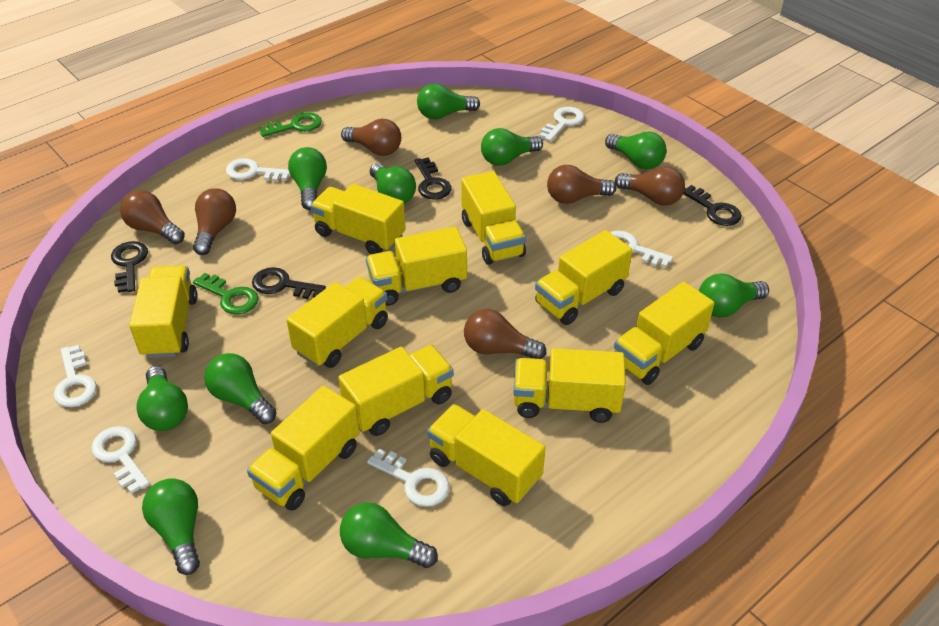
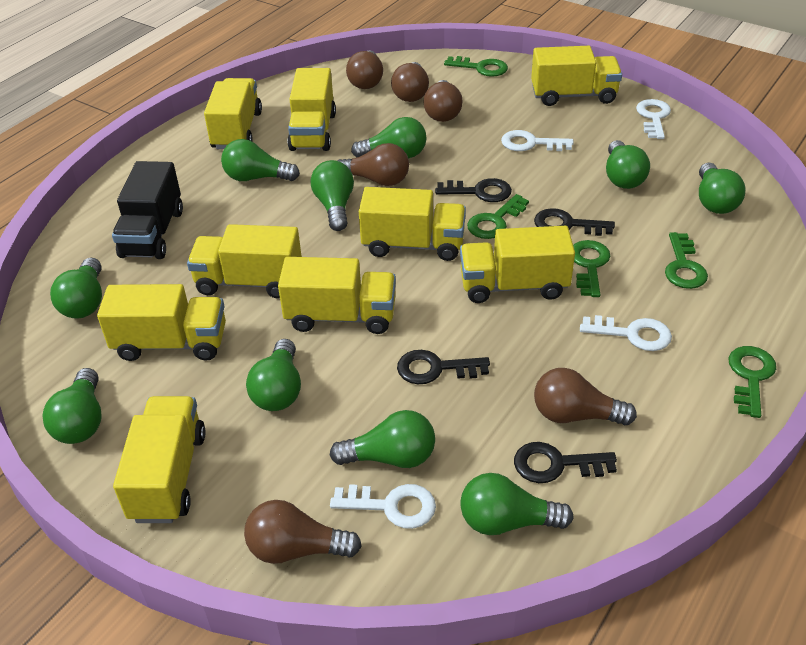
black truck: 0 -> 1
green key: 2 -> 5
white key: 6 -> 4
yellow truck: 11 -> 9

